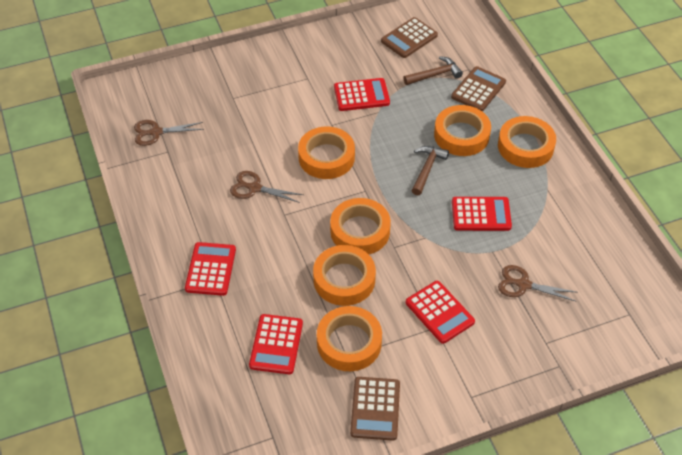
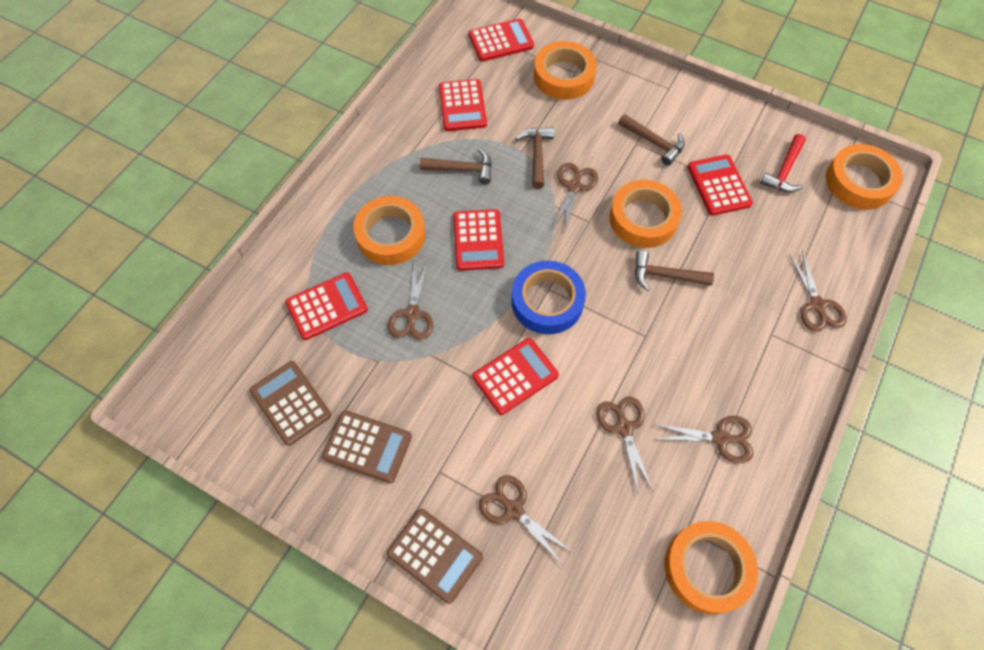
blue tape: 0 -> 1
brown hammer: 2 -> 4
brown scissors: 3 -> 6
orange tape: 6 -> 5
red calculator: 5 -> 6
red hammer: 0 -> 1

